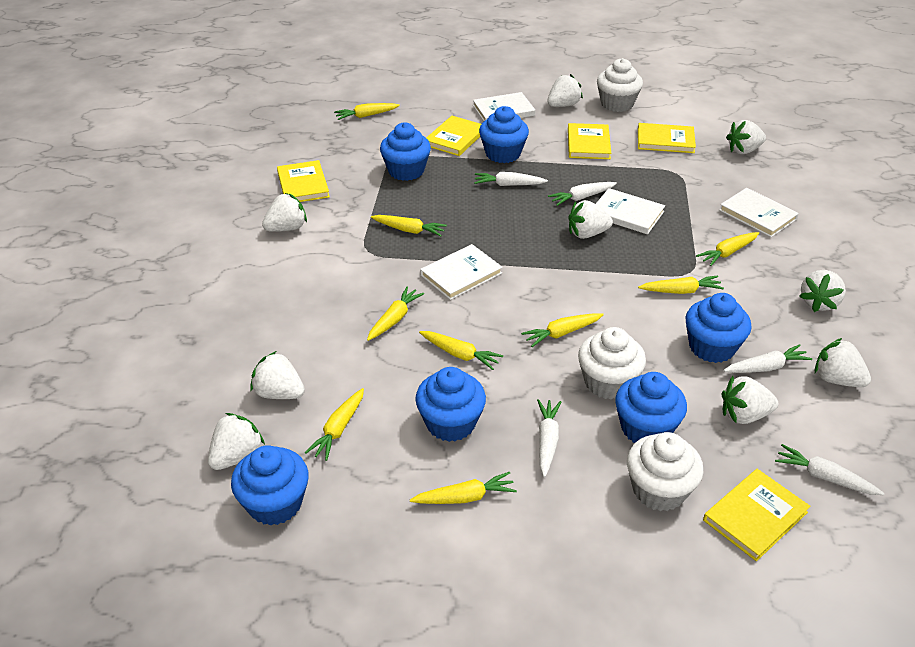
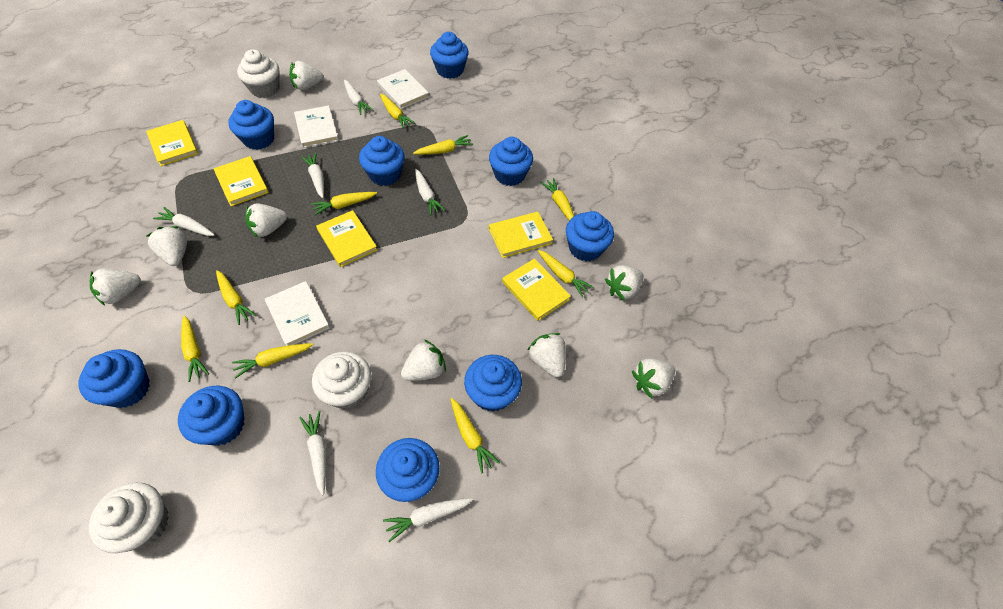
blue cupcake: 6 -> 9
white book: 4 -> 3
white carrot: 5 -> 6
white strawberry: 9 -> 8

